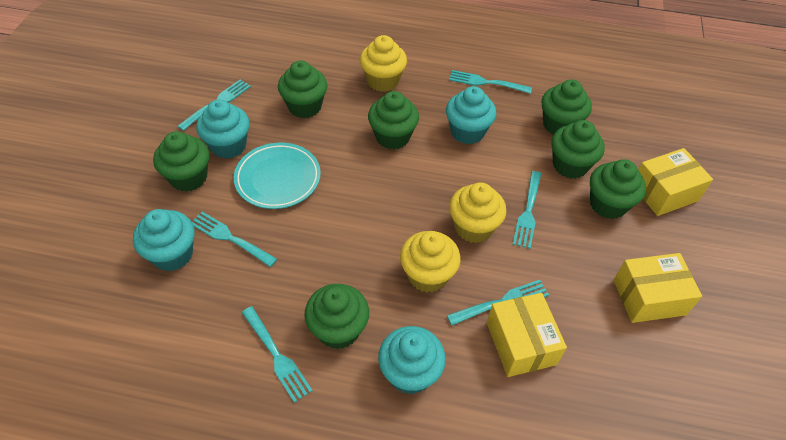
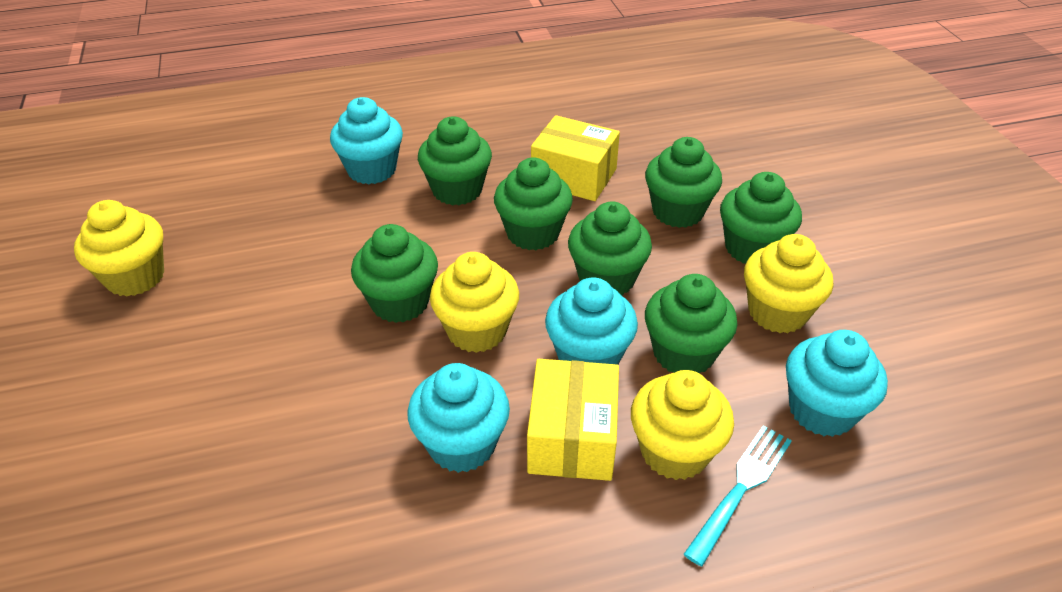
turquoise fork: 6 -> 1
turquoise plate: 1 -> 0
yellow box: 3 -> 2
yellow cupcake: 3 -> 4

